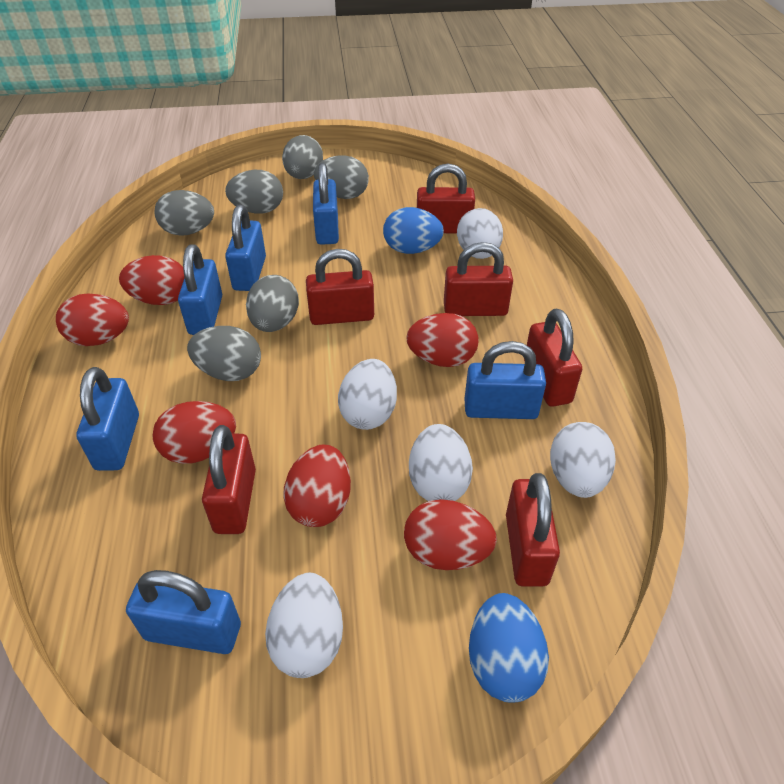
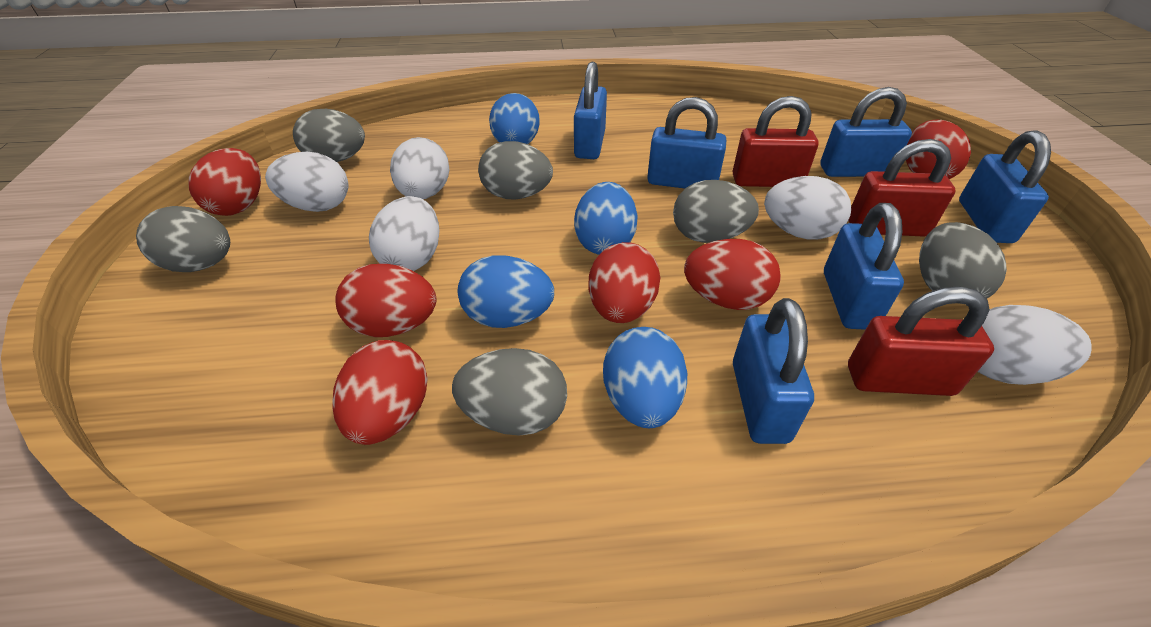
blue egg: 2 -> 4
red padlock: 6 -> 3

